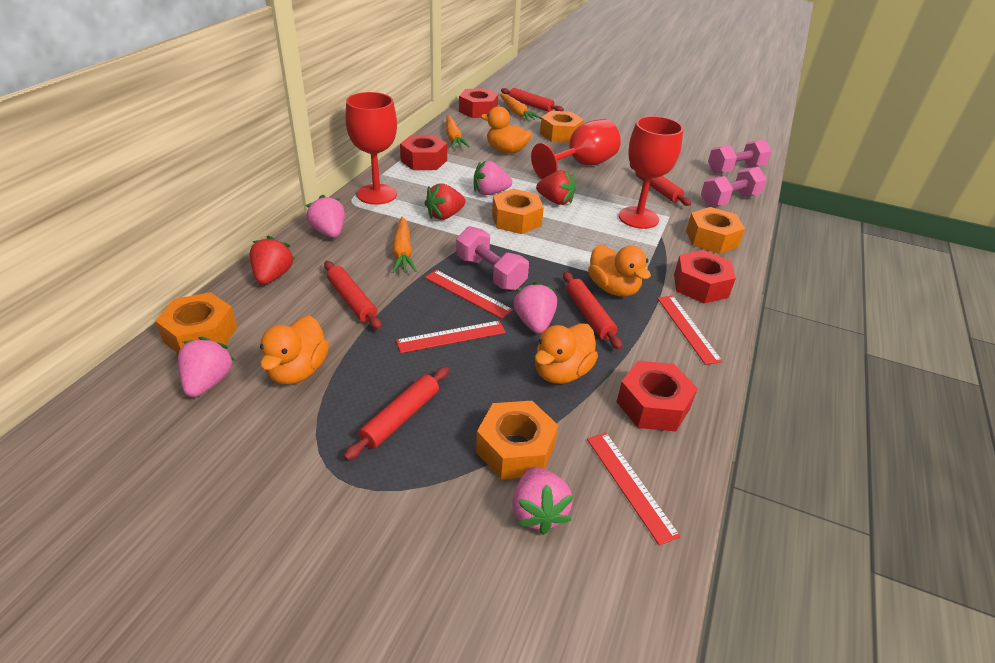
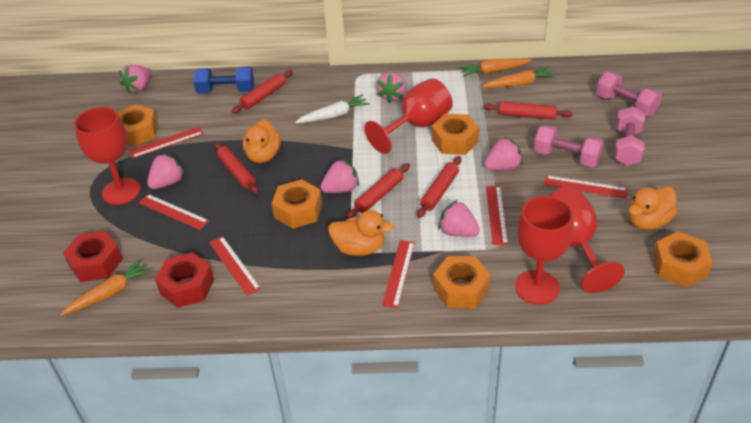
blue dumbbell: 0 -> 1
orange duck: 4 -> 3
pink strawberry: 5 -> 6
red goblet: 3 -> 4
red nut: 4 -> 2
red ruler: 4 -> 6
red strawberry: 3 -> 0
white carrot: 0 -> 1

